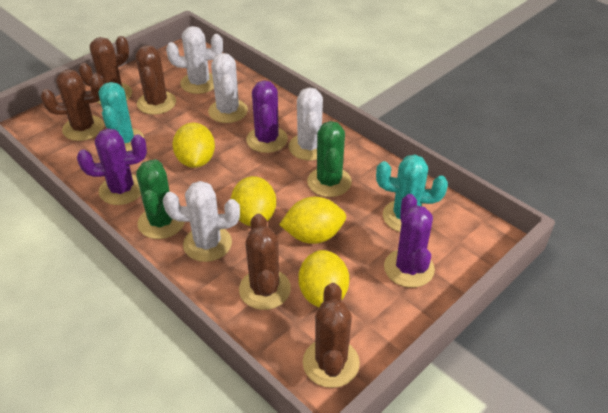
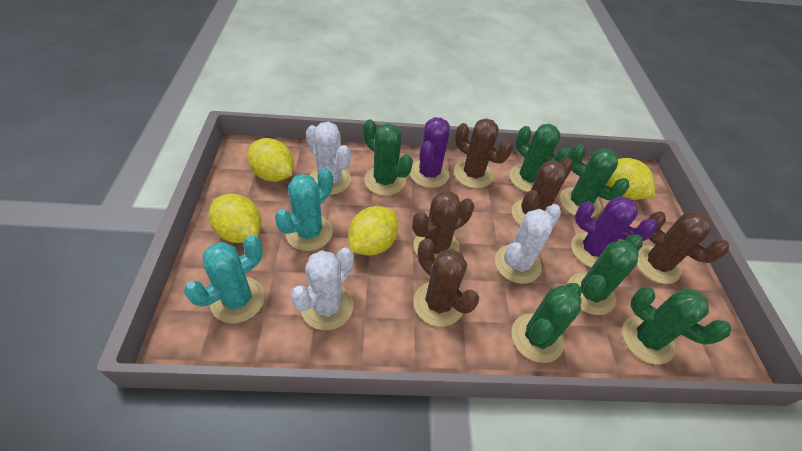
green cactus: 2 -> 6
purple cactus: 3 -> 2
white cactus: 4 -> 3

